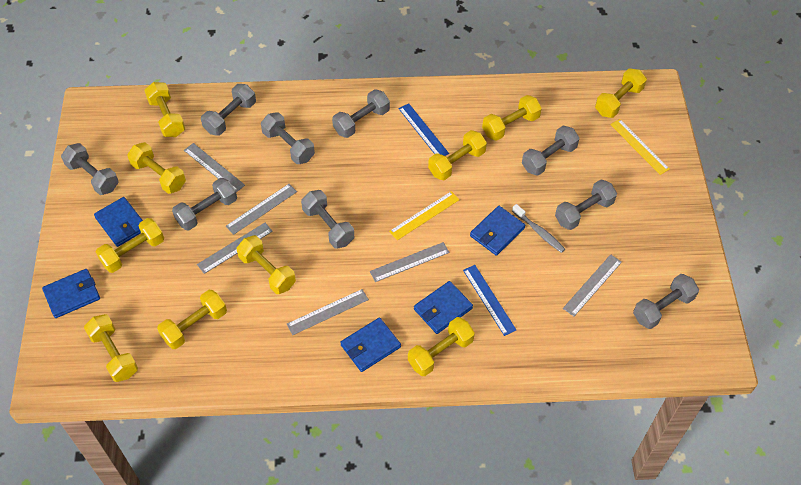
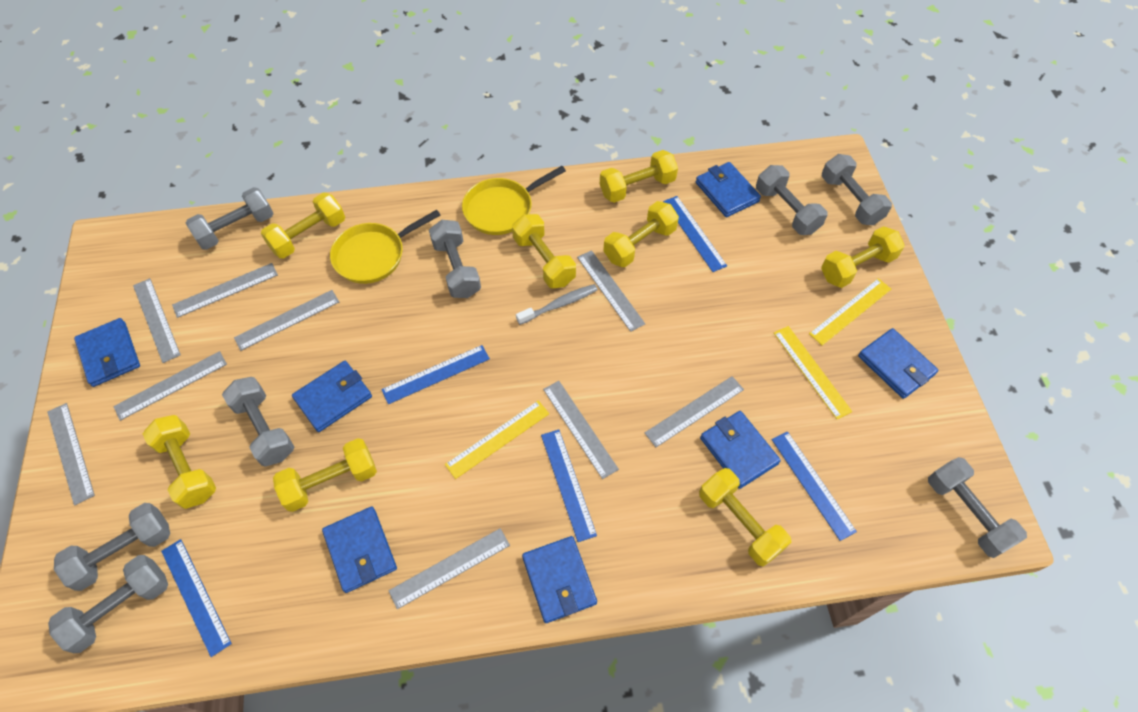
blue ruler: 2 -> 5
blue wallet: 5 -> 7
grey dumbbell: 9 -> 8
grey ruler: 6 -> 9
yellow dumbbell: 10 -> 8
yellow pan: 0 -> 2
yellow ruler: 2 -> 3

